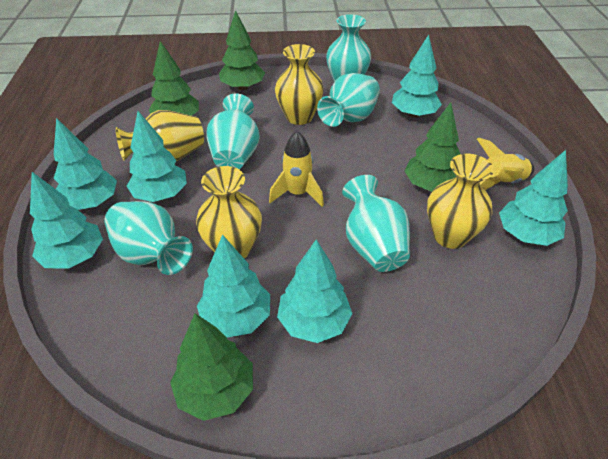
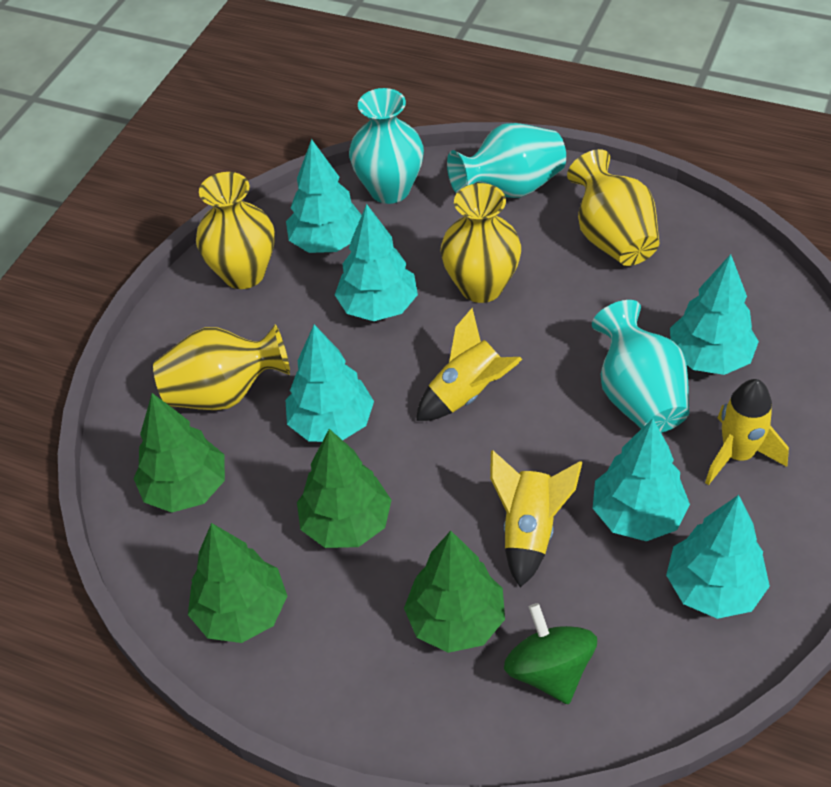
green spinning top: 0 -> 1
turquoise tree: 7 -> 6
turquoise vase: 5 -> 3
yellow rocket: 2 -> 3

